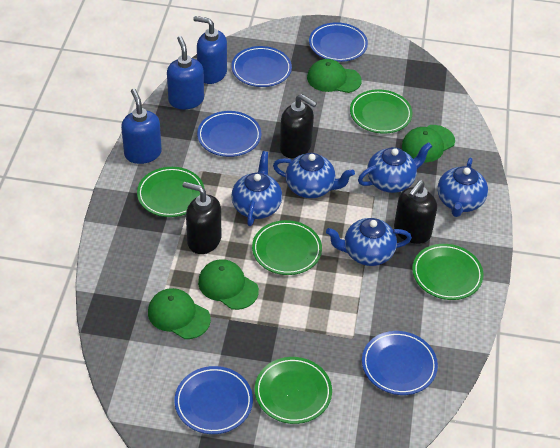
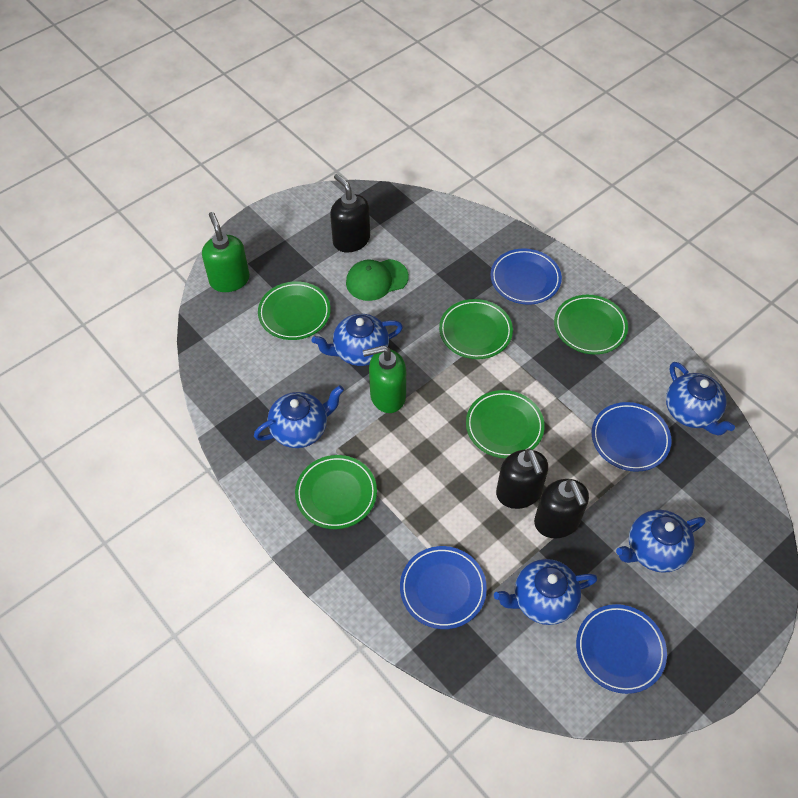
blue plate: 5 -> 4
blue soap dispenser: 3 -> 0
green cap: 4 -> 1
green soap dispenser: 0 -> 2

